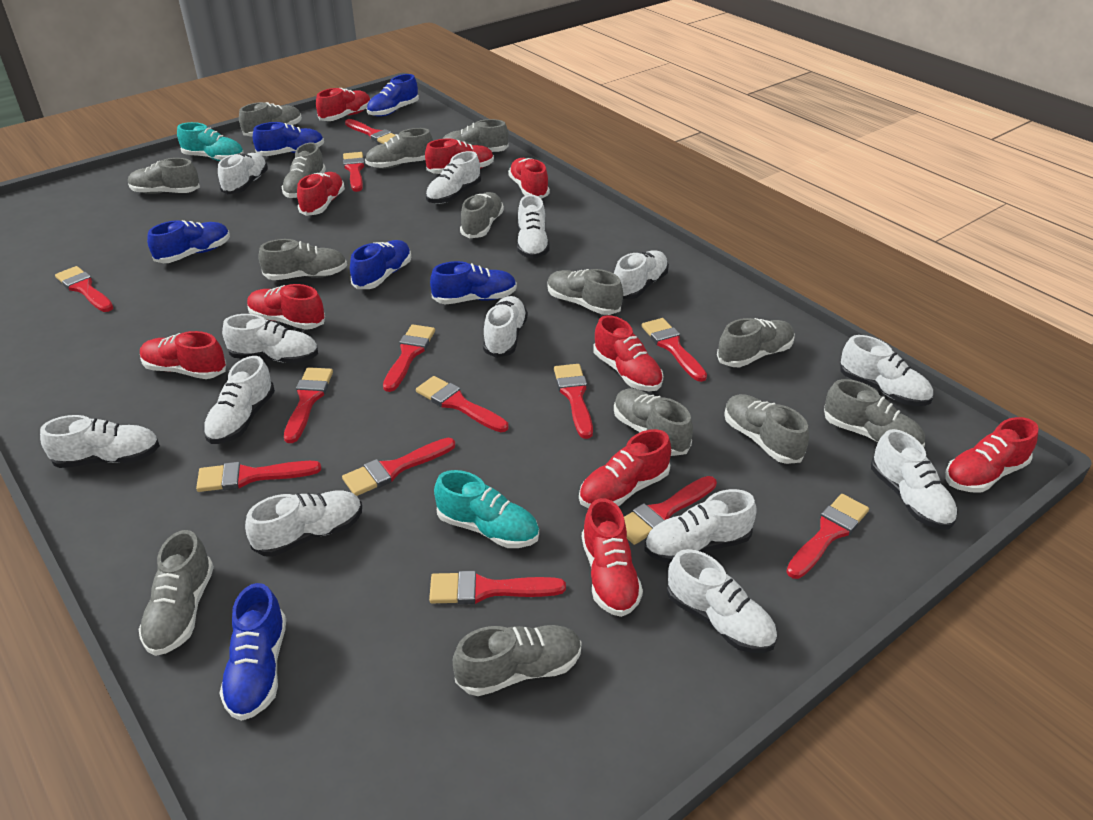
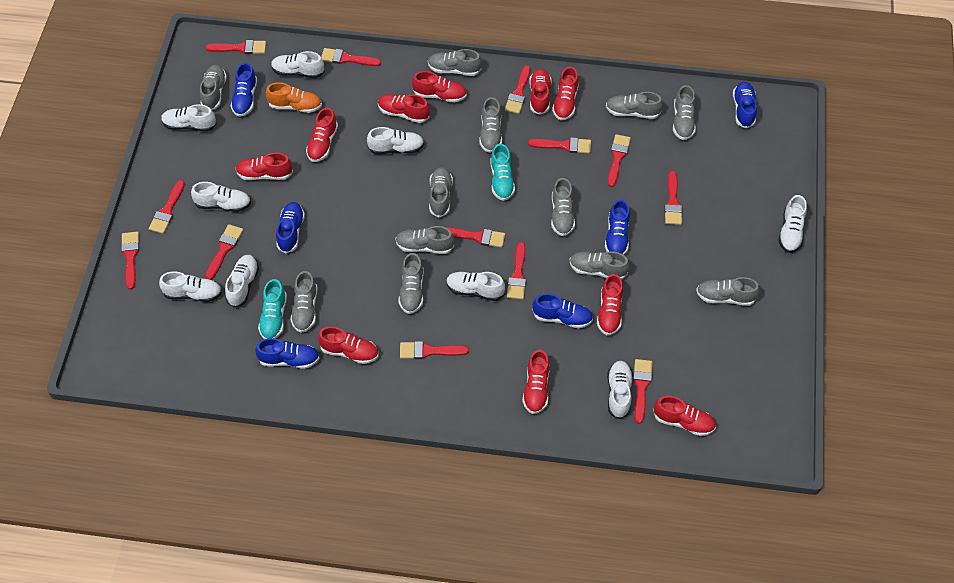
grey shoe: 14 -> 12
orange shoe: 0 -> 1
white shoe: 13 -> 9

